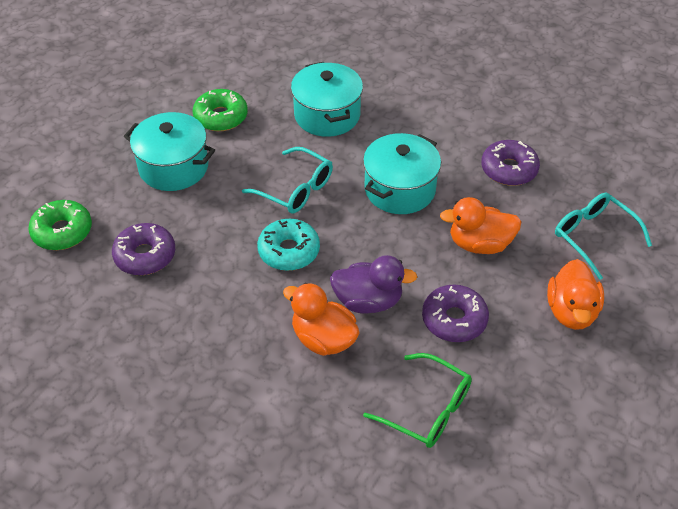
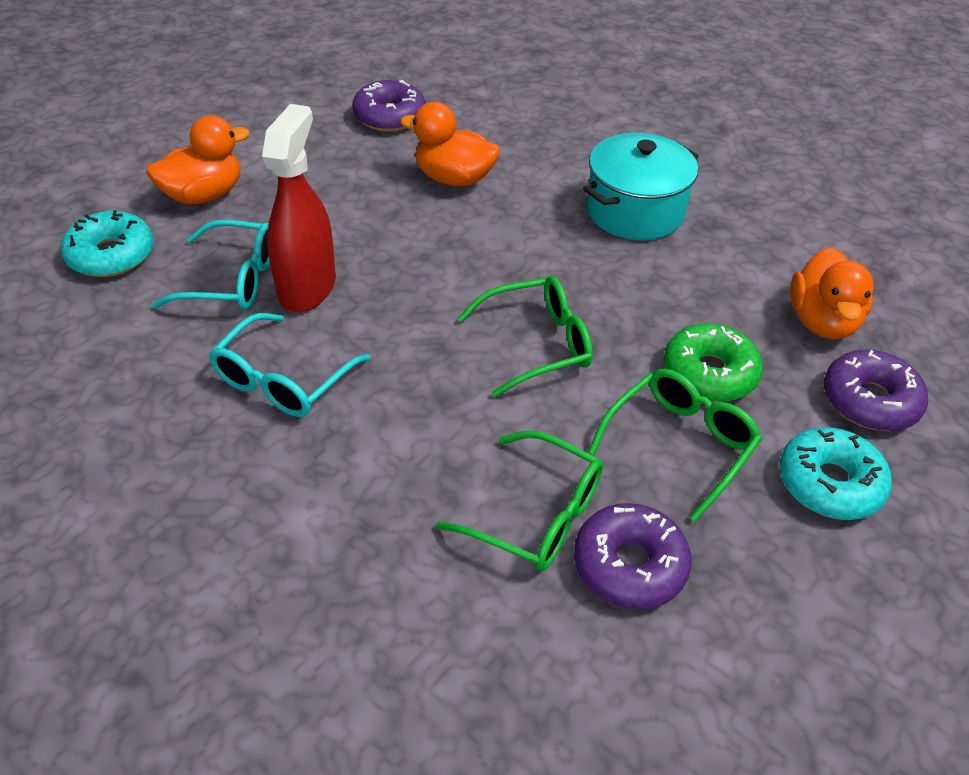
green donut: 2 -> 1
green glasses: 1 -> 3
purple duck: 1 -> 0
red spray bottle: 0 -> 1
turquoise donut: 1 -> 2
turquoise pot: 3 -> 1

